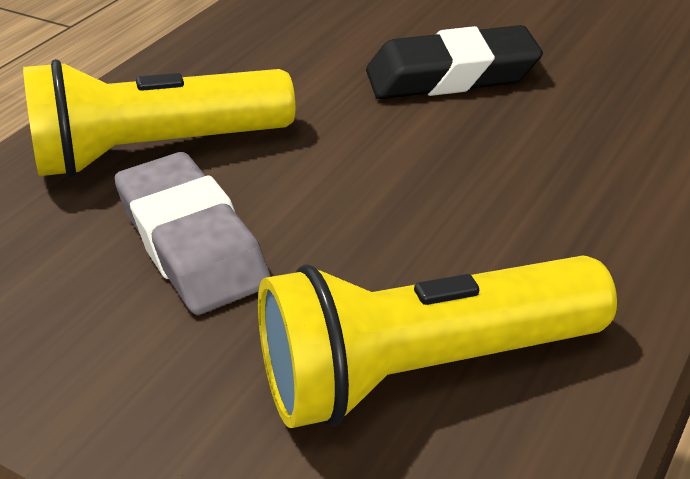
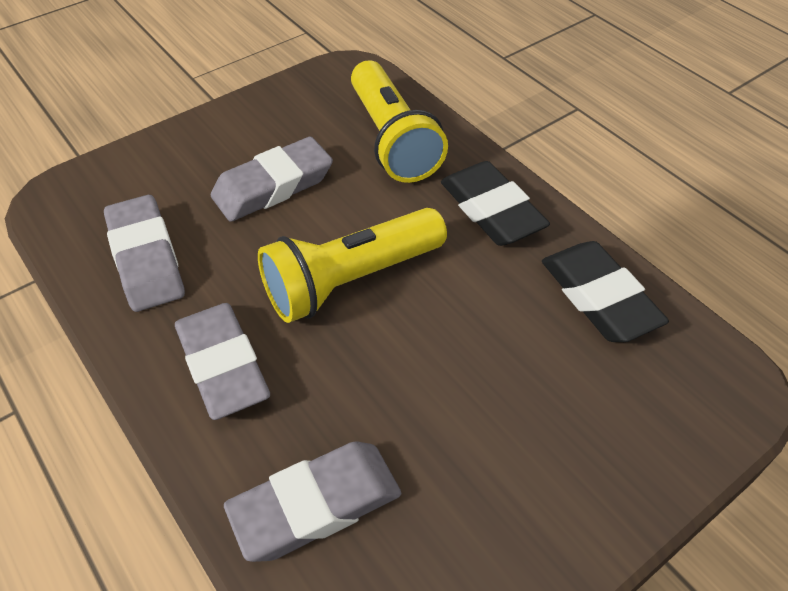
black eraser: 1 -> 2
grey eraser: 1 -> 4

